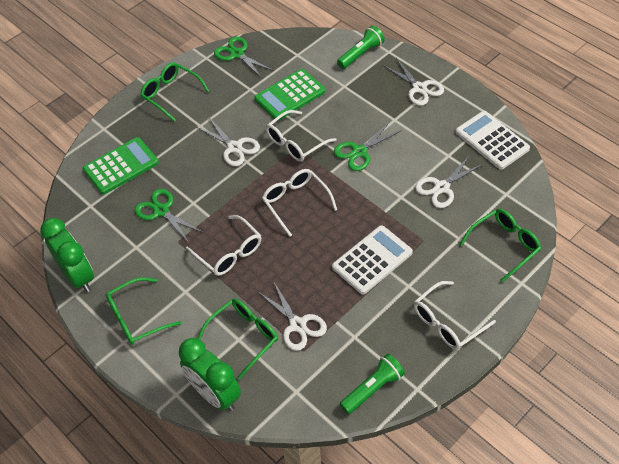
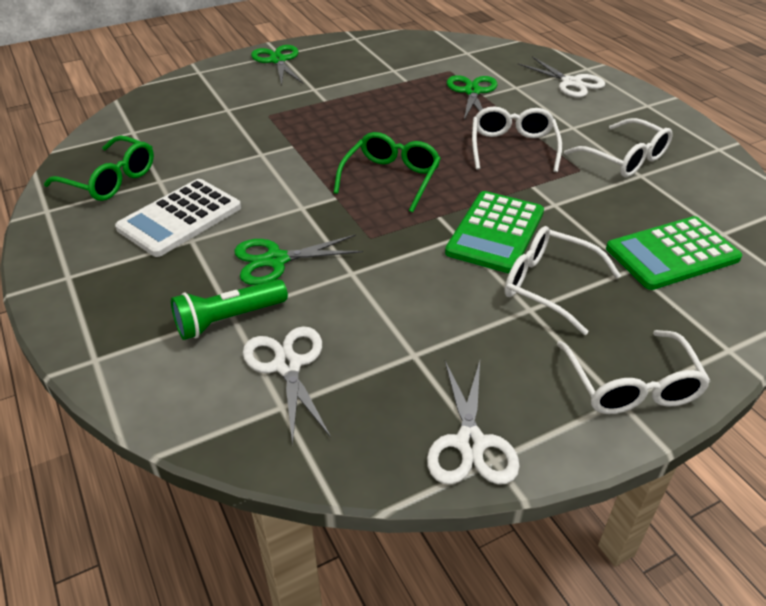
green clock: 2 -> 0
green flashlight: 2 -> 1
green glasses: 4 -> 2
white calculator: 2 -> 1
white scissors: 4 -> 3

